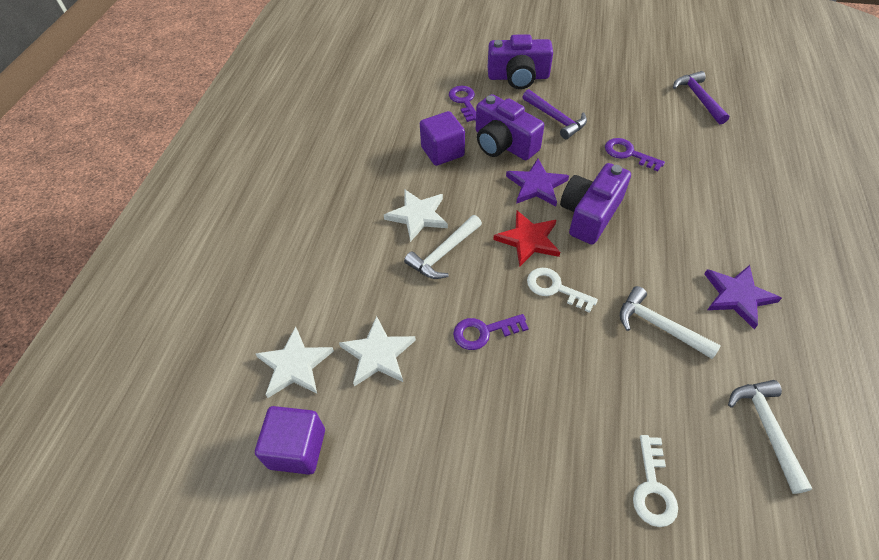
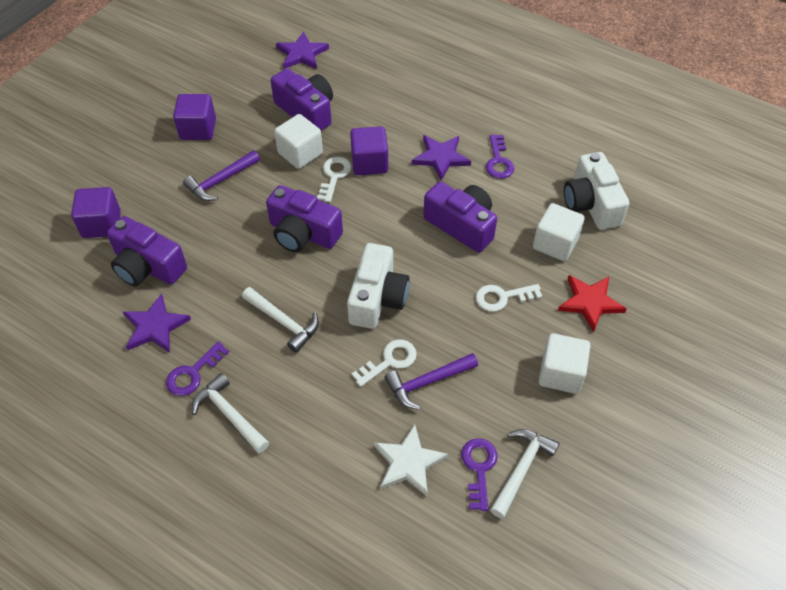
purple camera: 3 -> 4
purple cube: 2 -> 3
purple star: 2 -> 3
white camera: 0 -> 2
white cube: 0 -> 3
white key: 2 -> 3
white star: 3 -> 1

